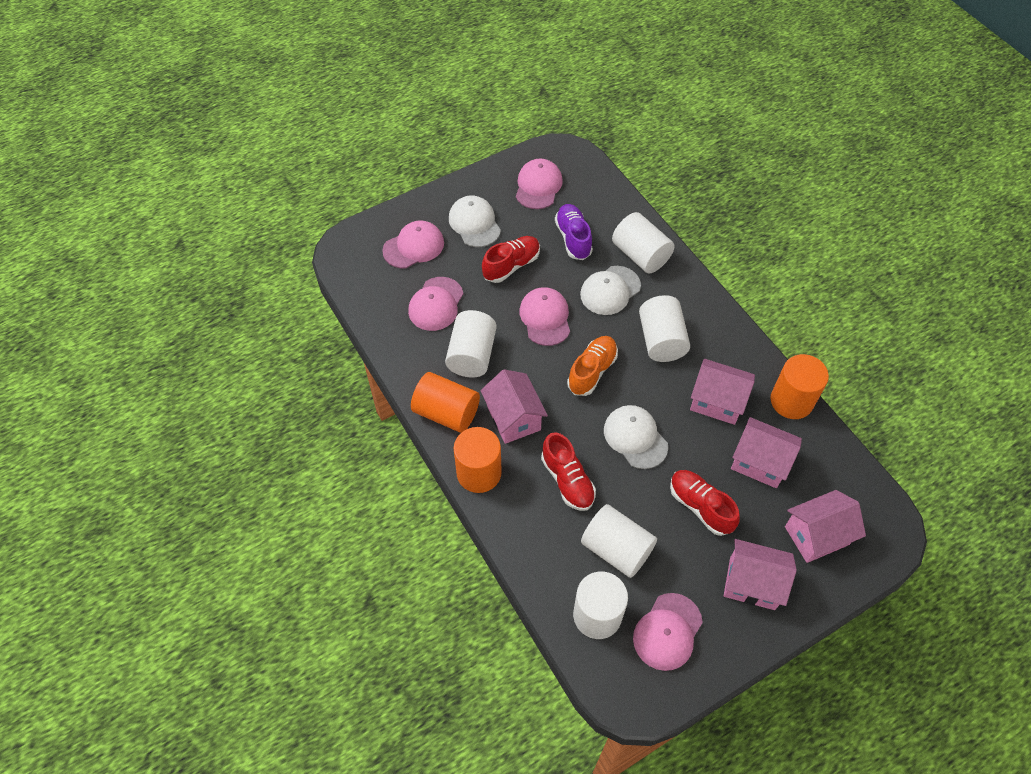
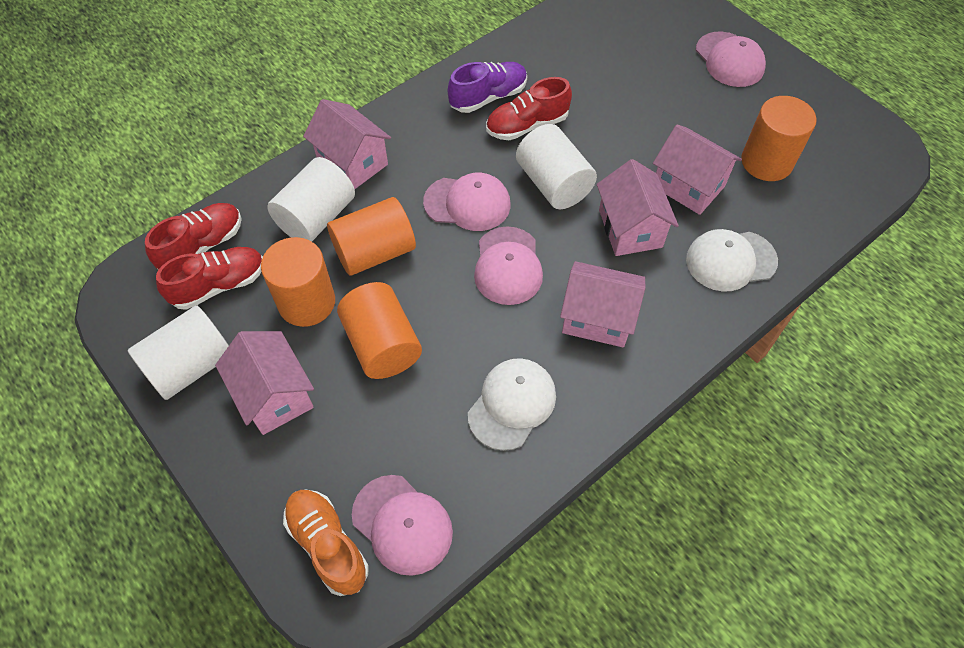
orange cylinder: 3 -> 4
pink cap: 5 -> 4
white cap: 3 -> 2
white cylinder: 5 -> 3

